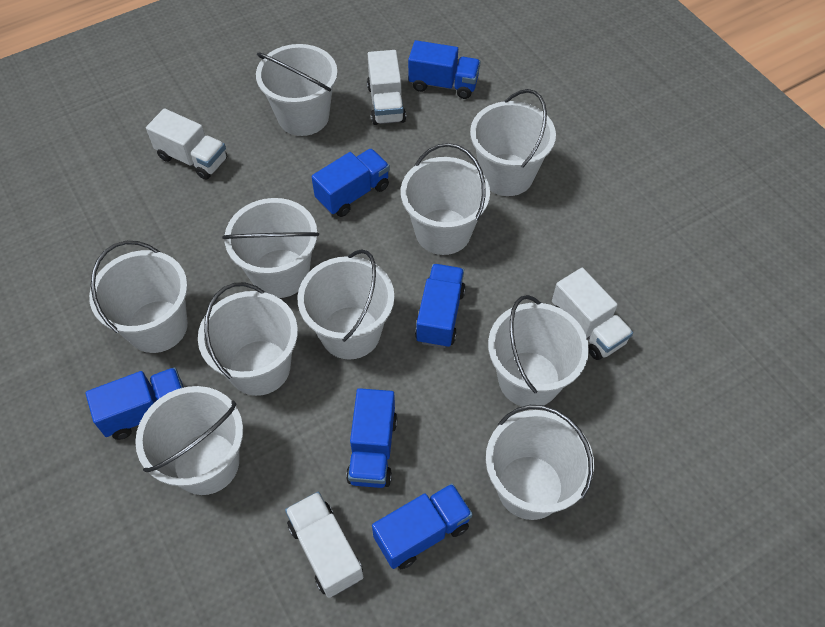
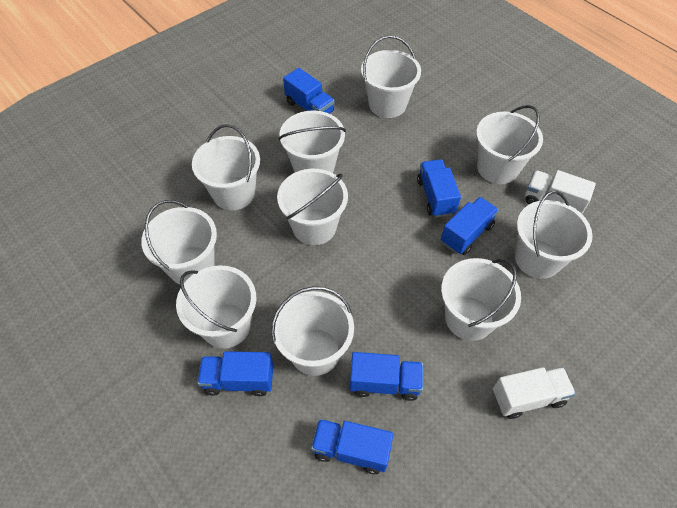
white truck: 4 -> 2

